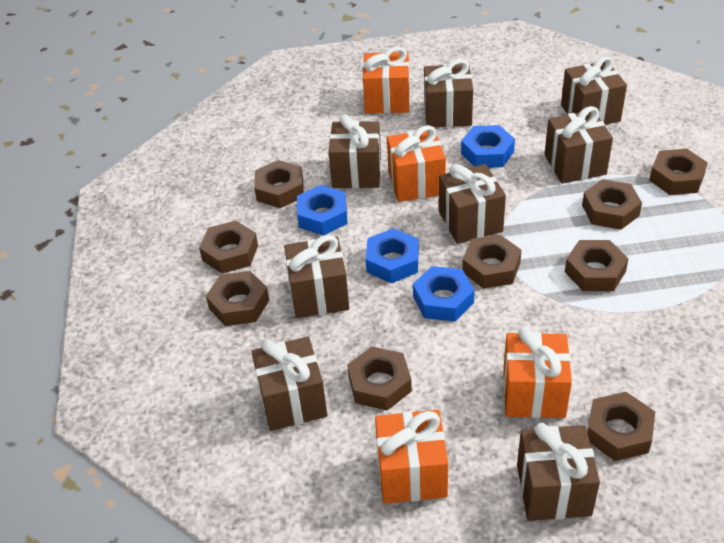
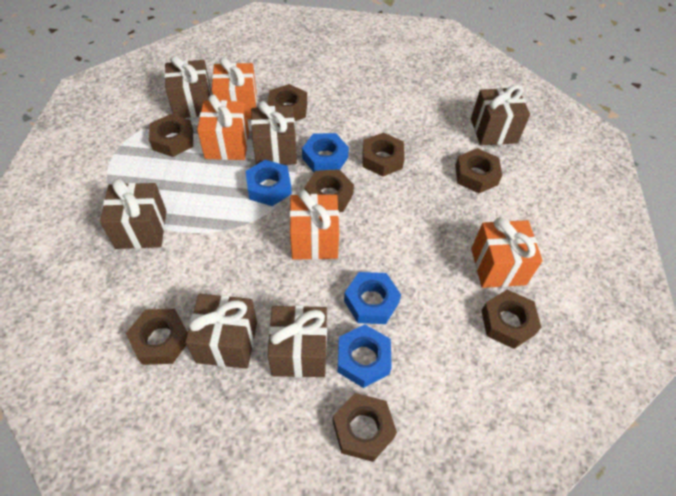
brown gift: 8 -> 6
brown nut: 9 -> 8

